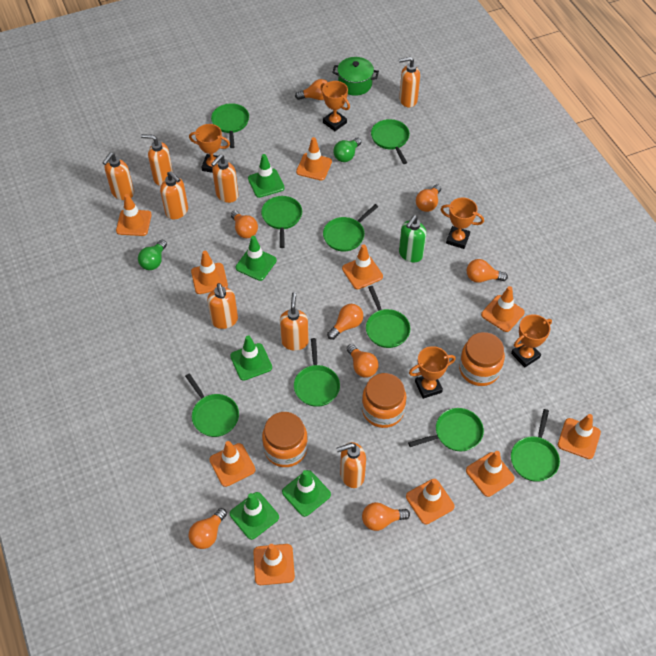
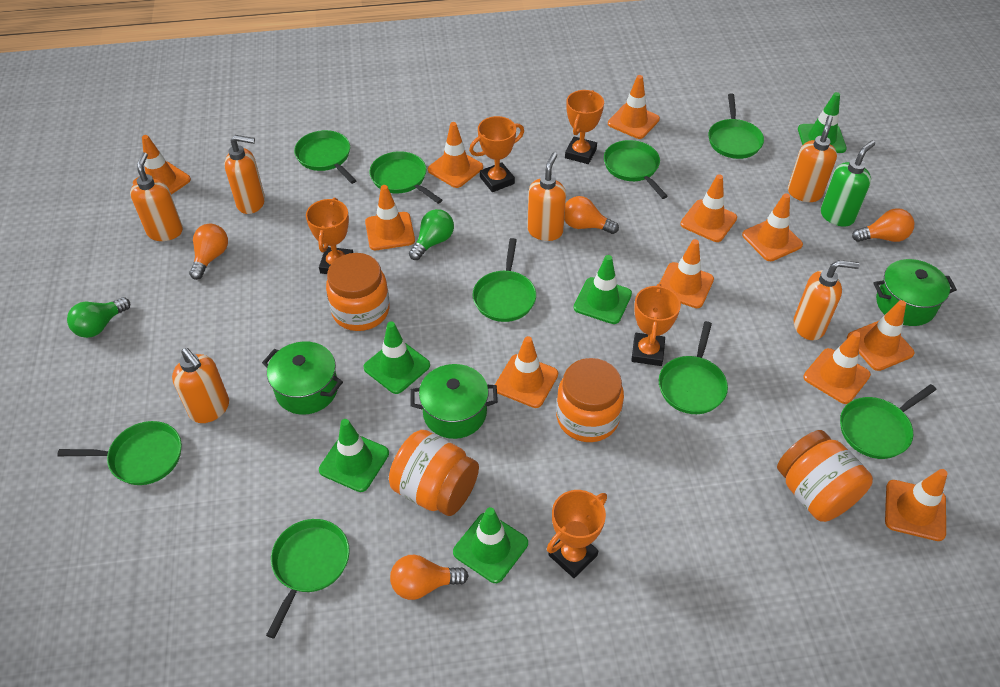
green pot: 1 -> 3
orange jar: 3 -> 4
orange light bulb: 8 -> 4
orange soap dispenser: 8 -> 6
orange traffic cone: 10 -> 11

